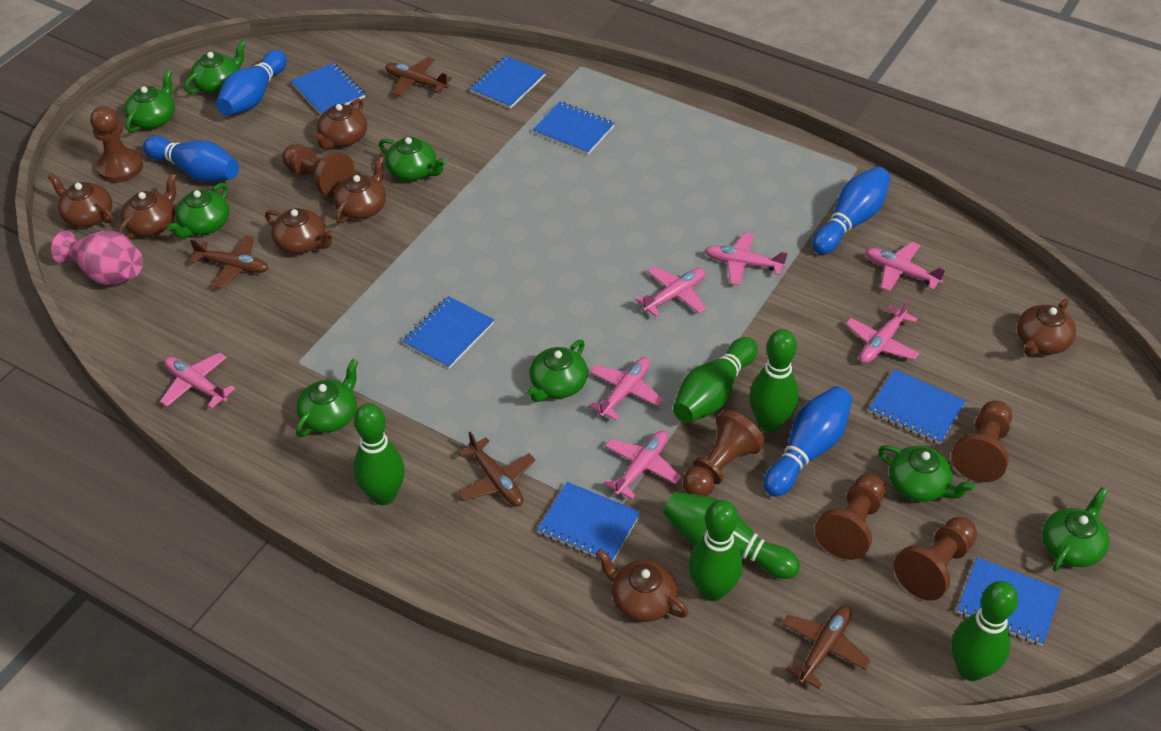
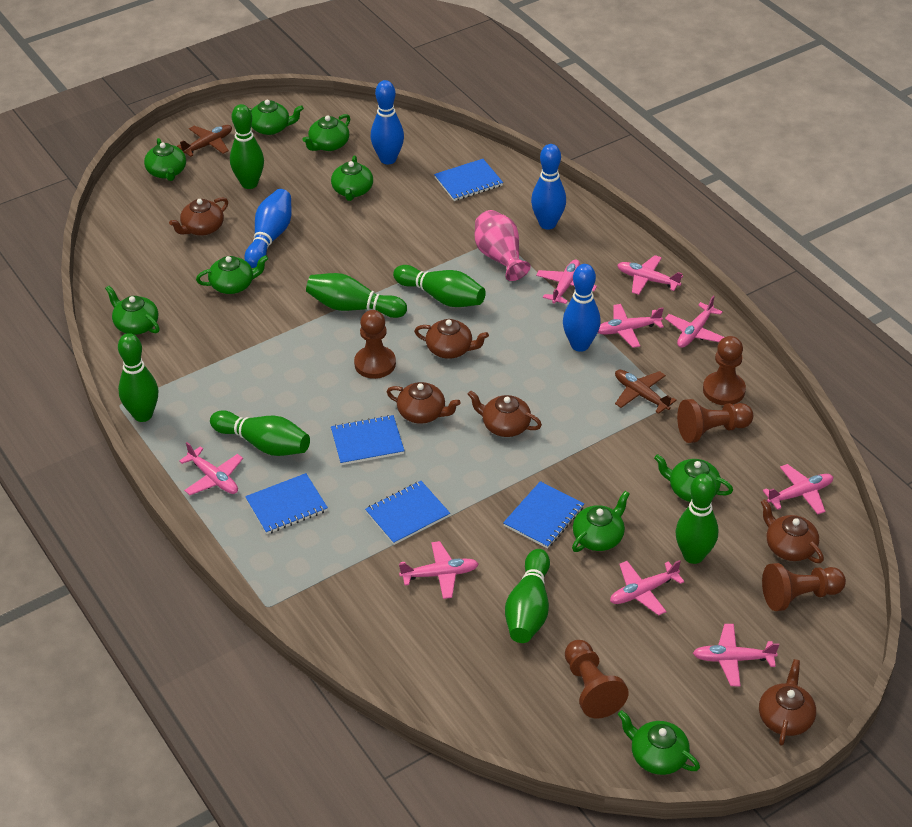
blue notebook: 7 -> 5
brown pawn: 6 -> 5
brown plane: 4 -> 2
brown teapot: 7 -> 6
green bowling pin: 6 -> 7
green teapot: 8 -> 9
pink plane: 7 -> 9

